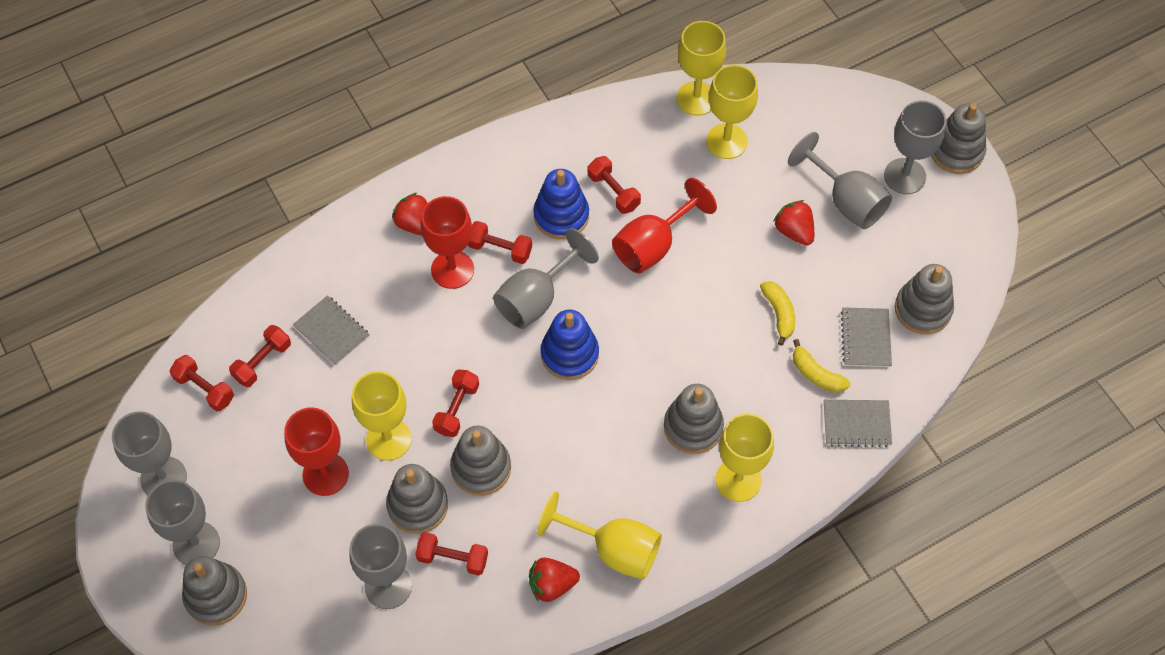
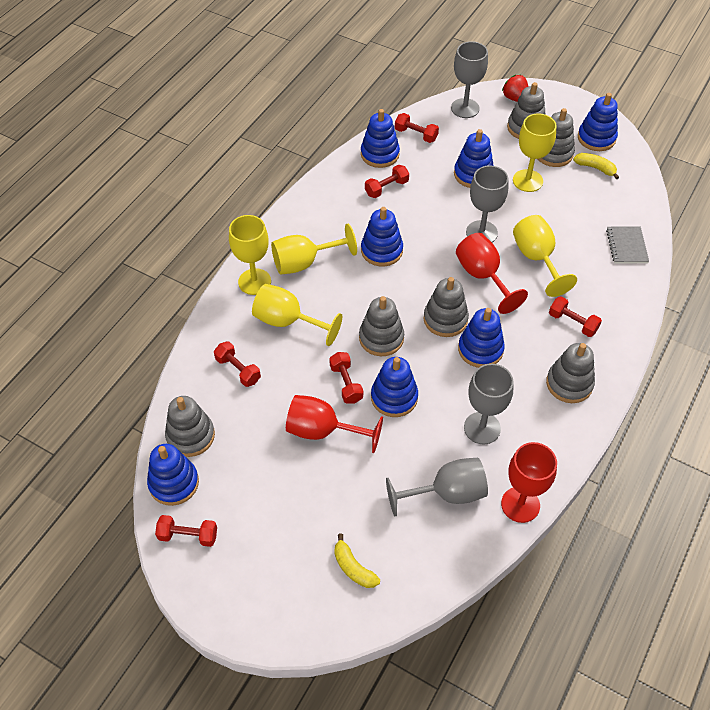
blue stacking toy: 2 -> 7
grey goblet: 6 -> 4
grey notebook: 3 -> 1
red strawberry: 3 -> 1

